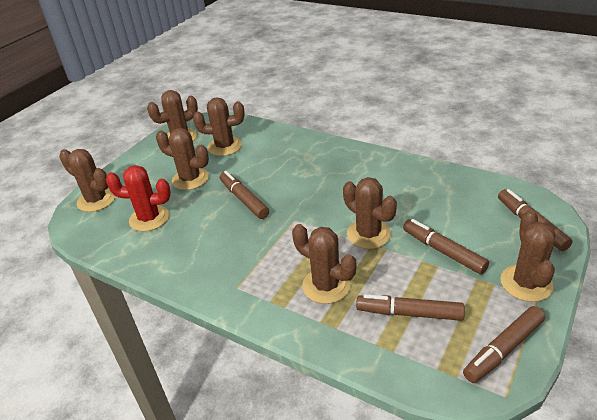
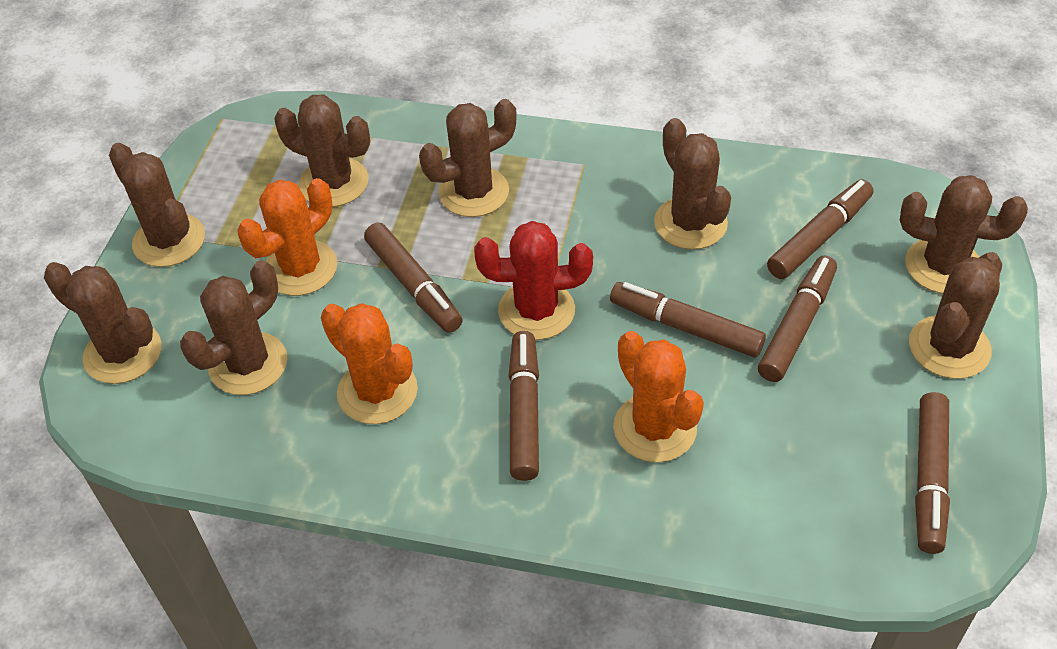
brown cactus: 7 -> 8
brown marker: 5 -> 6
orange cactus: 0 -> 3

